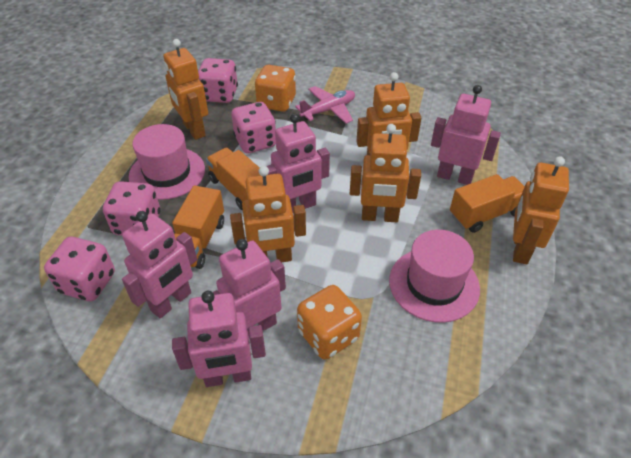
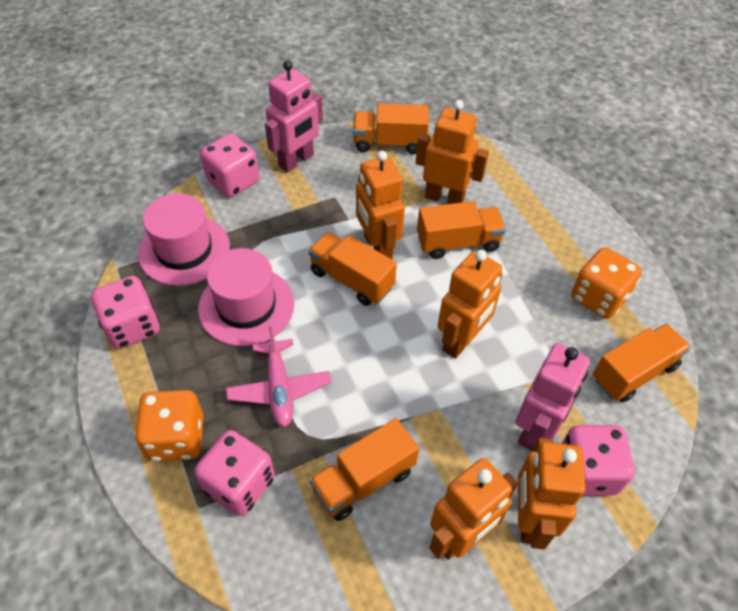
orange truck: 3 -> 5
pink robot: 5 -> 2

